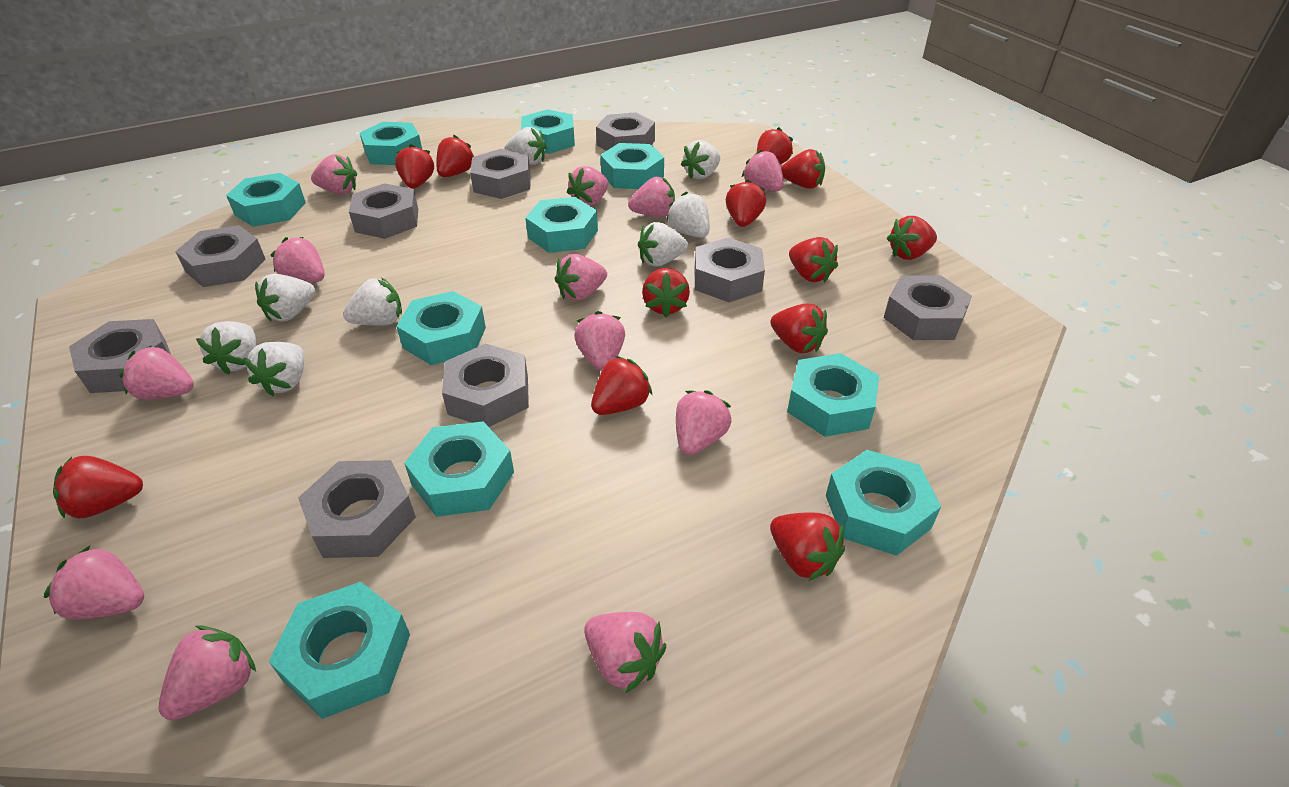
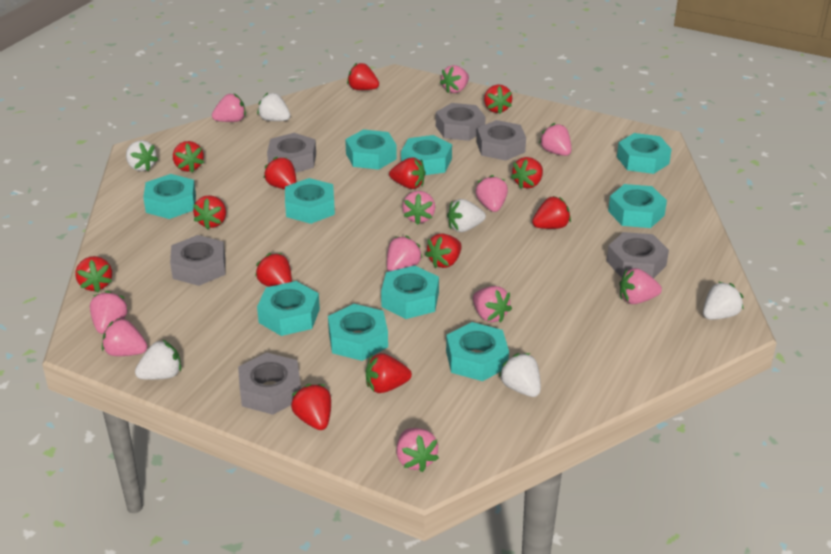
grey nut: 9 -> 6
pink strawberry: 12 -> 11
red strawberry: 12 -> 13
white strawberry: 8 -> 6

